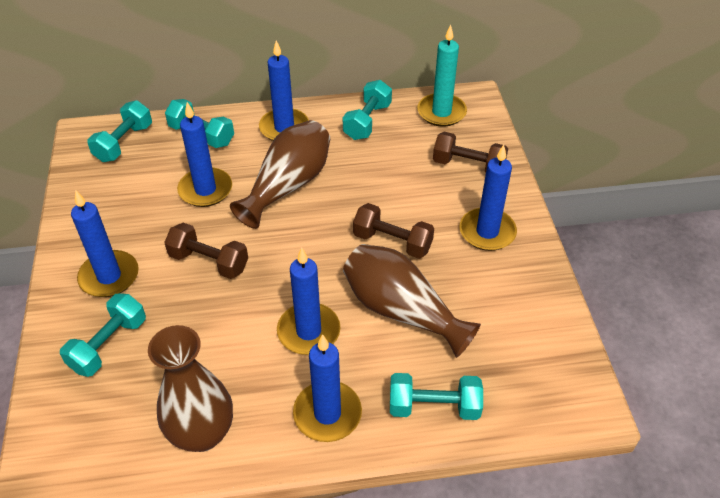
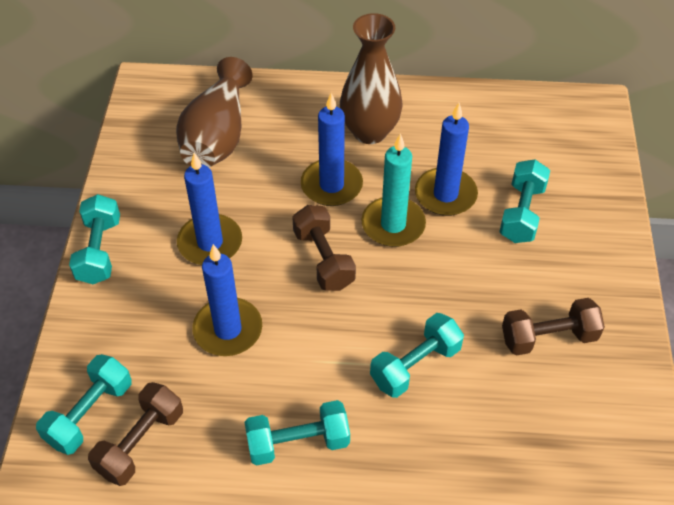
blue candle: 6 -> 4
brown vase: 3 -> 2

